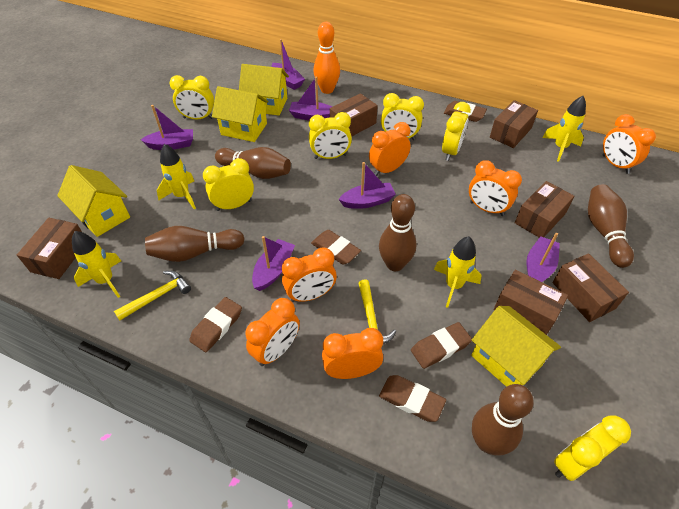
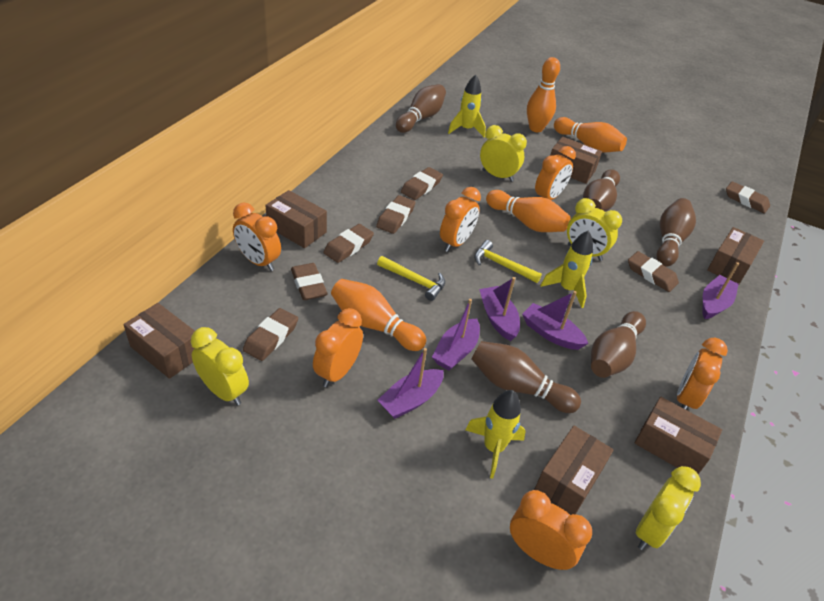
brown eraser: 5 -> 7
orange bowling pin: 1 -> 4
purple boat: 6 -> 5
yellow clock: 6 -> 4
yellow house: 4 -> 0
yellow rocket: 4 -> 3

